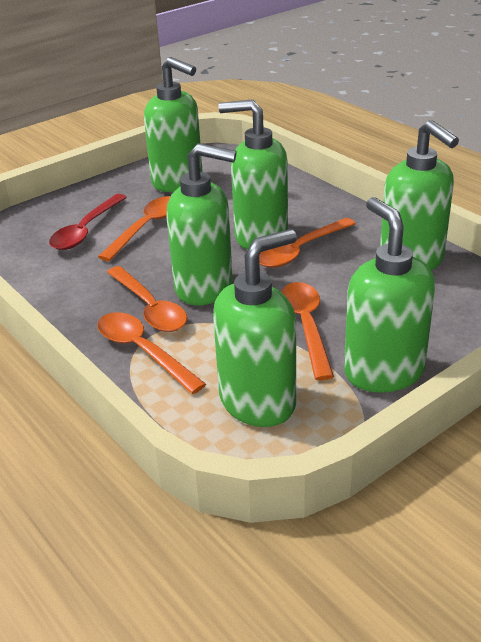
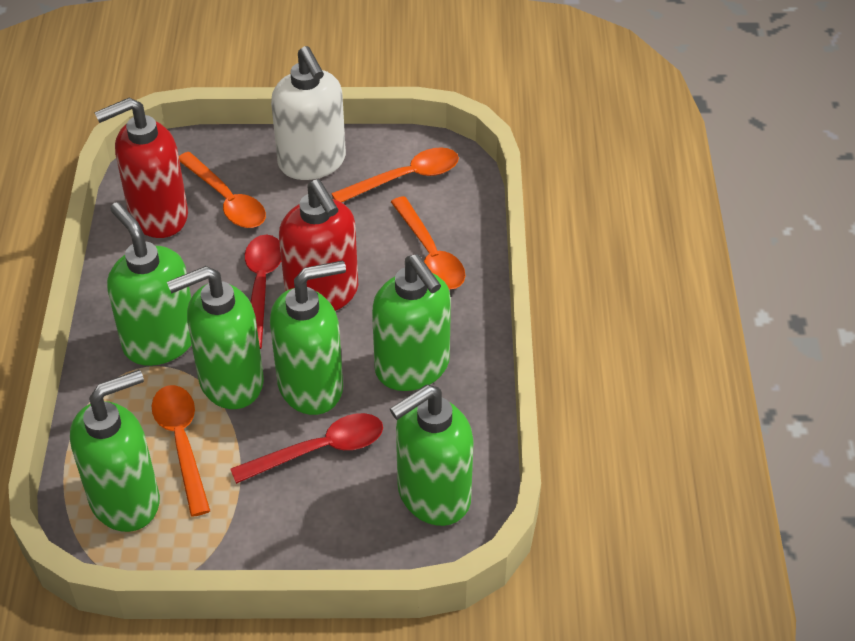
orange spoon: 5 -> 4
red soap dispenser: 0 -> 2
red spoon: 1 -> 2
white soap dispenser: 0 -> 1

